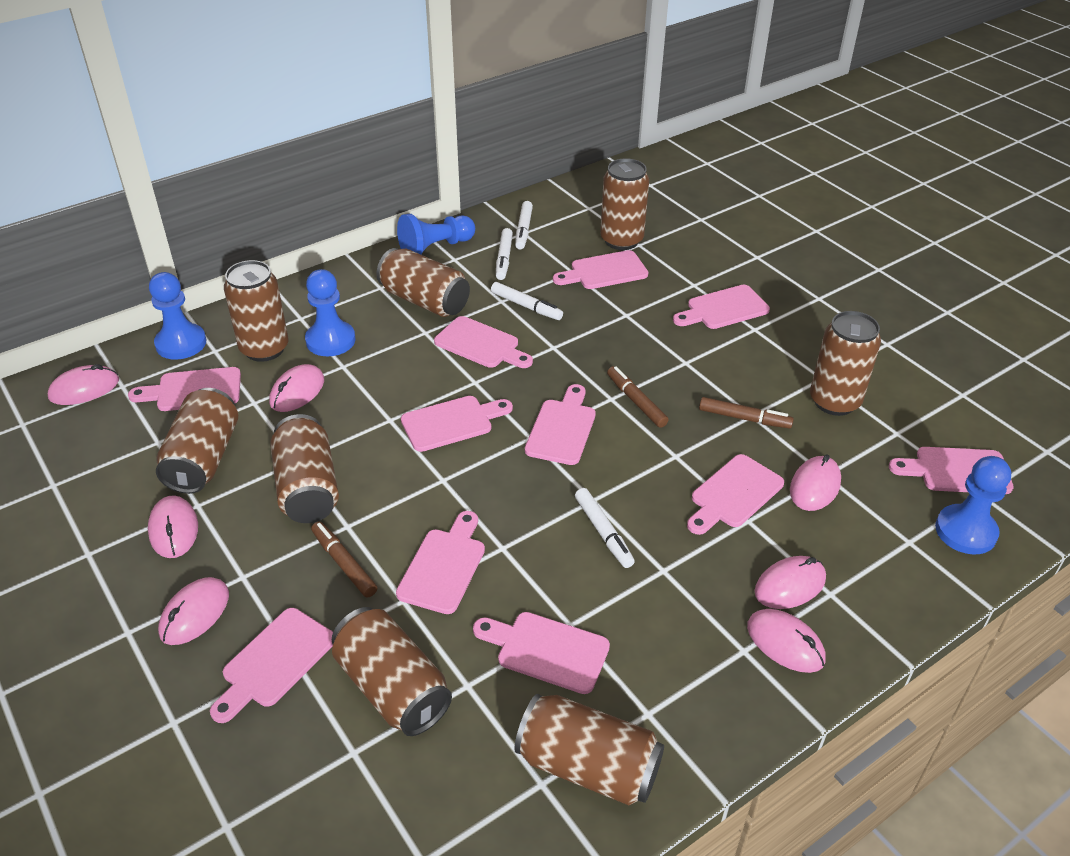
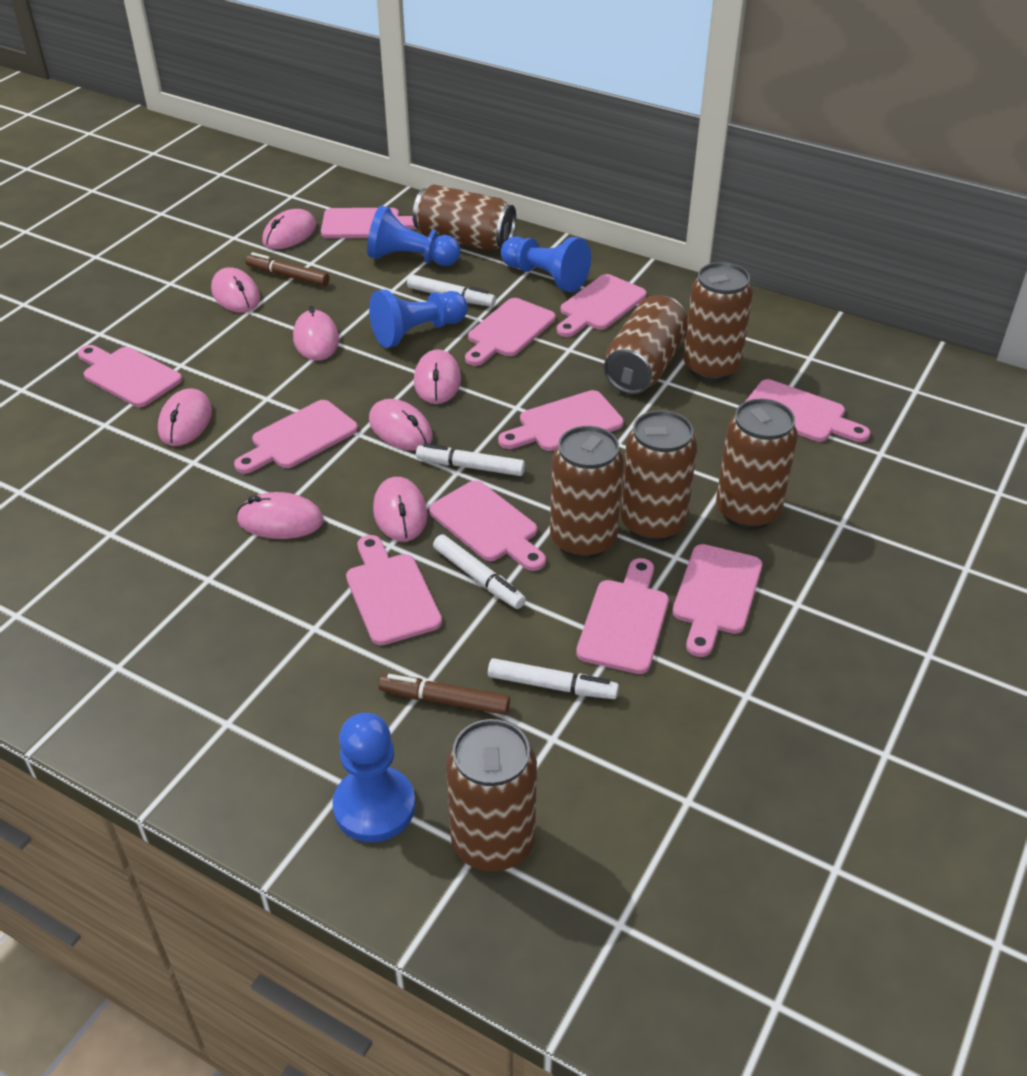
brown can: 8 -> 7
brown marker: 3 -> 2
pink mouse: 7 -> 8

